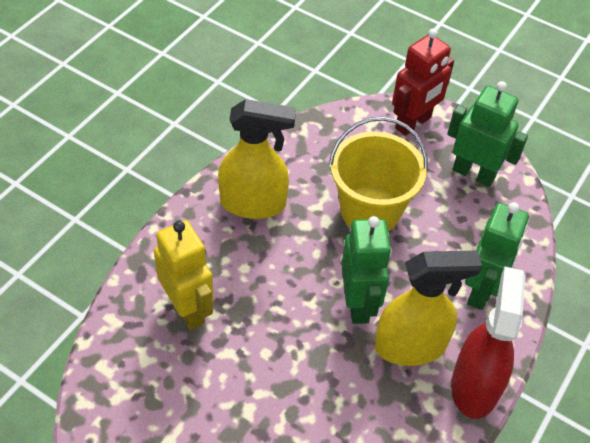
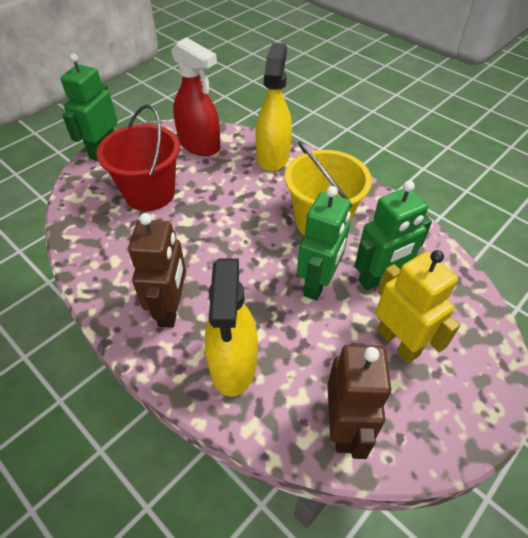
brown robot: 0 -> 2
red bucket: 0 -> 1
red robot: 1 -> 0

